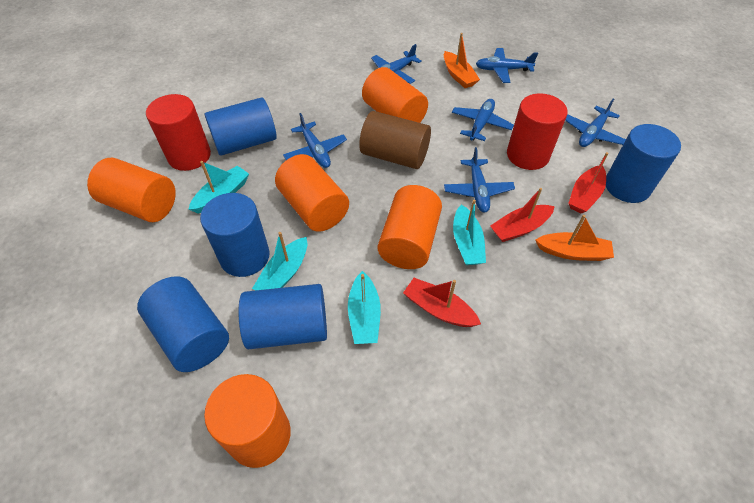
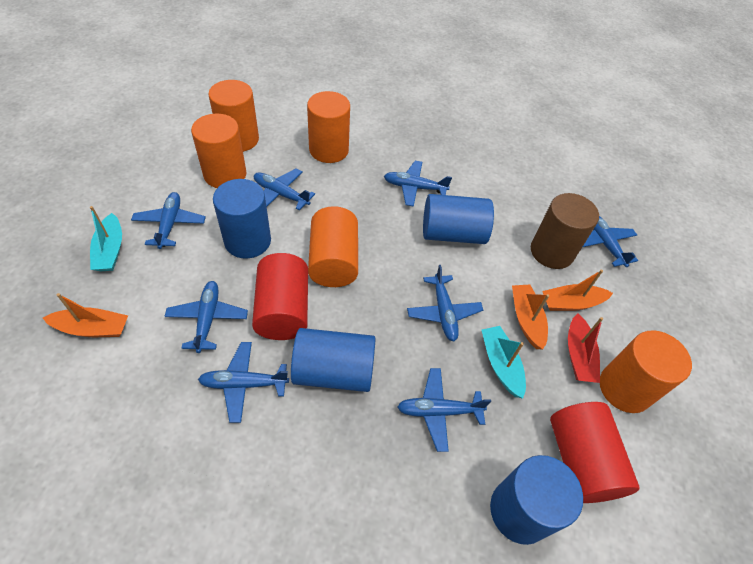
blue cylinder: 5 -> 4
blue plane: 6 -> 8
orange boat: 2 -> 3
red boat: 3 -> 1
turquoise boat: 4 -> 2

